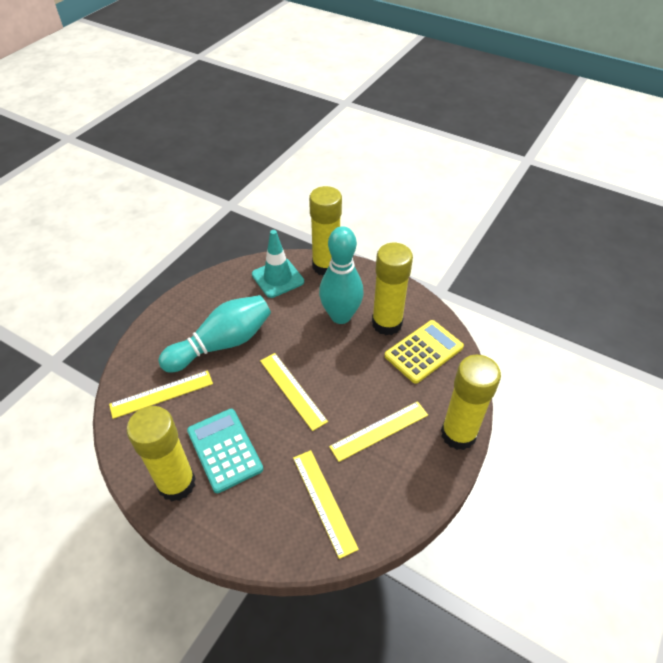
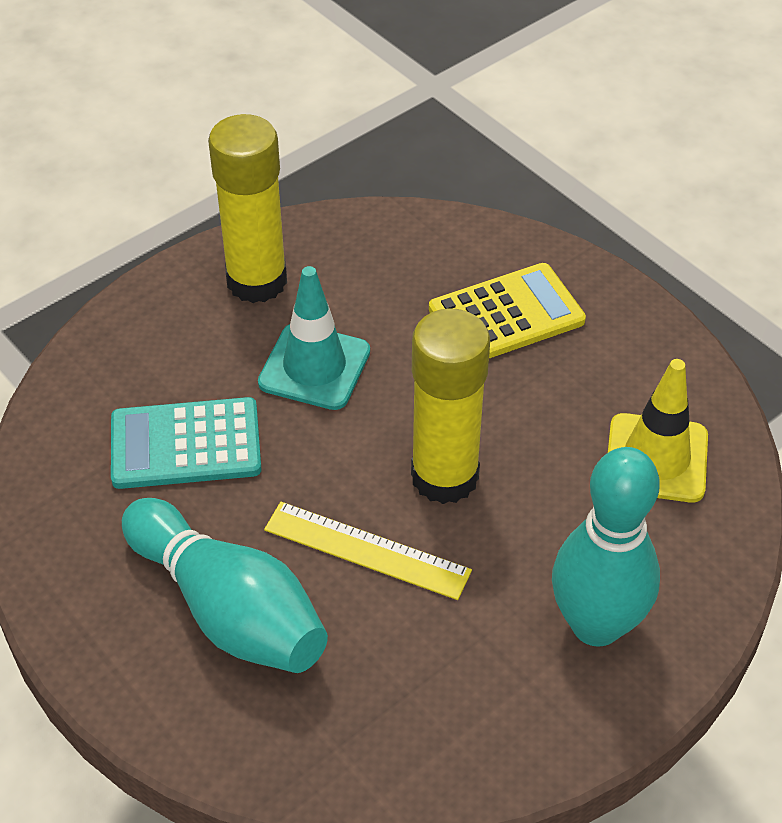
yellow glue stick: 4 -> 2
yellow ruler: 4 -> 1
yellow traffic cone: 0 -> 1

